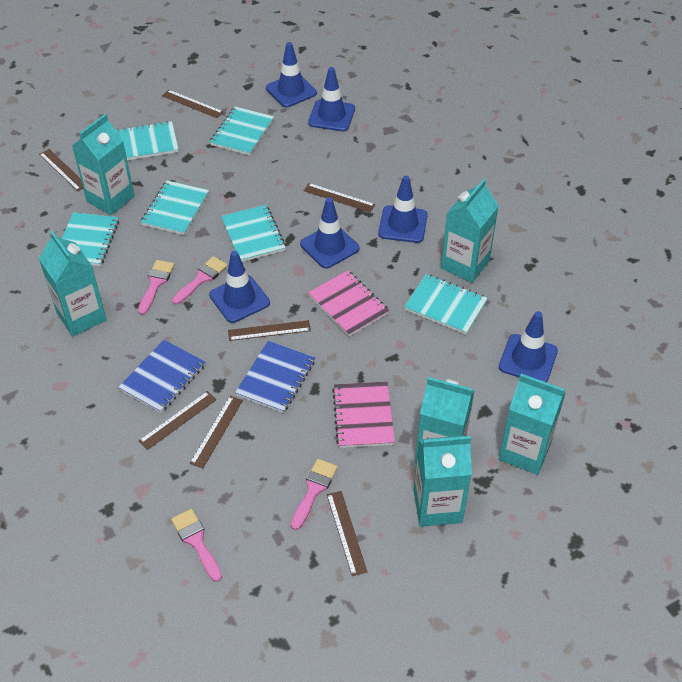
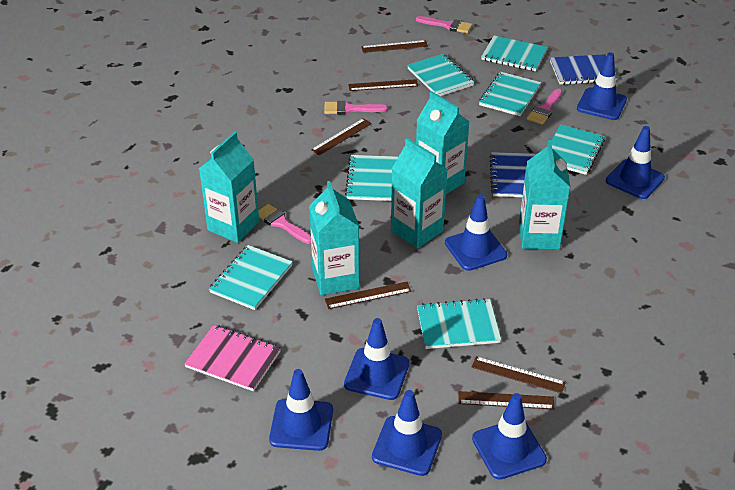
blue traffic cone: 6 -> 7
brown ruler: 7 -> 6
pink notebook: 2 -> 1
turquoise carton: 6 -> 5
turquoise notebook: 6 -> 7

